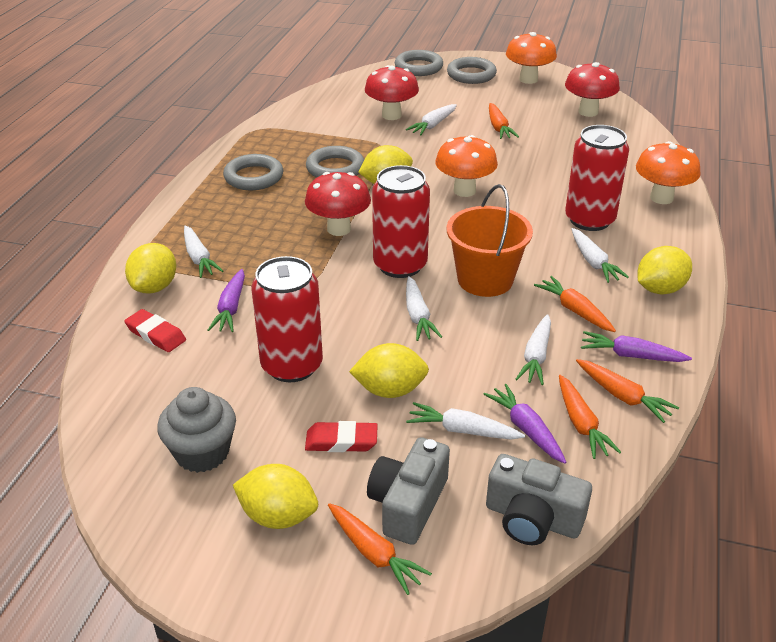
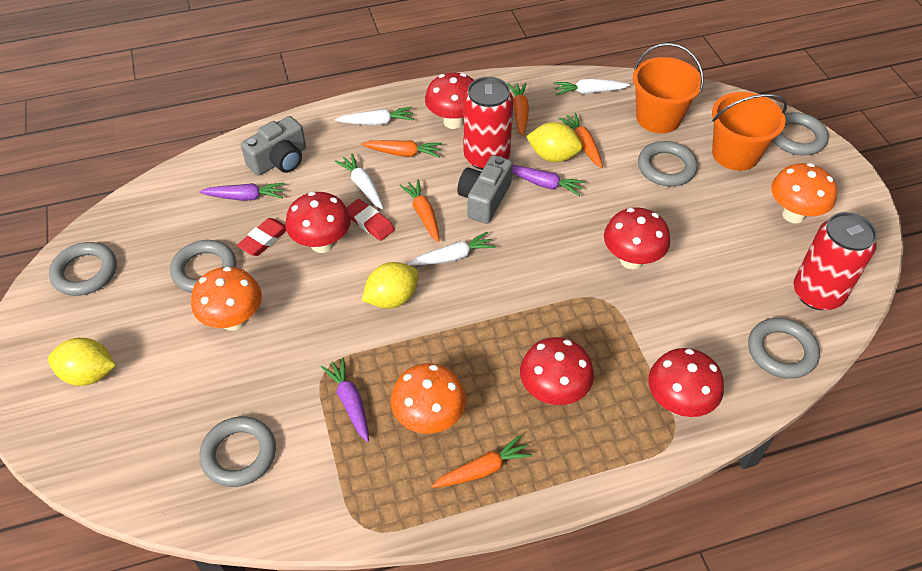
grey cupcake: 1 -> 0
grey ring: 4 -> 6
orange bucket: 1 -> 2
red can: 3 -> 2
red mushroom: 3 -> 5
white carrot: 6 -> 4
yellow lemon: 5 -> 3

